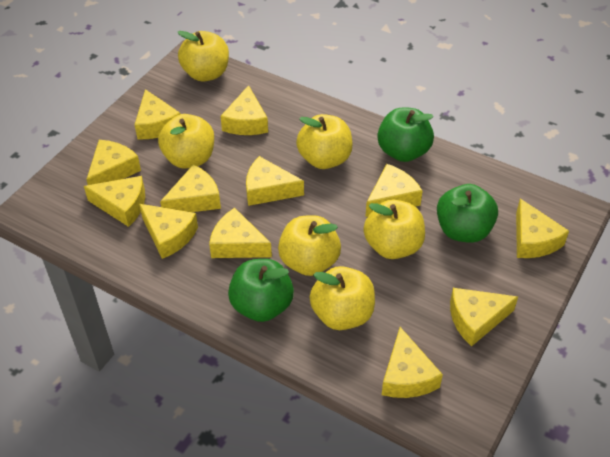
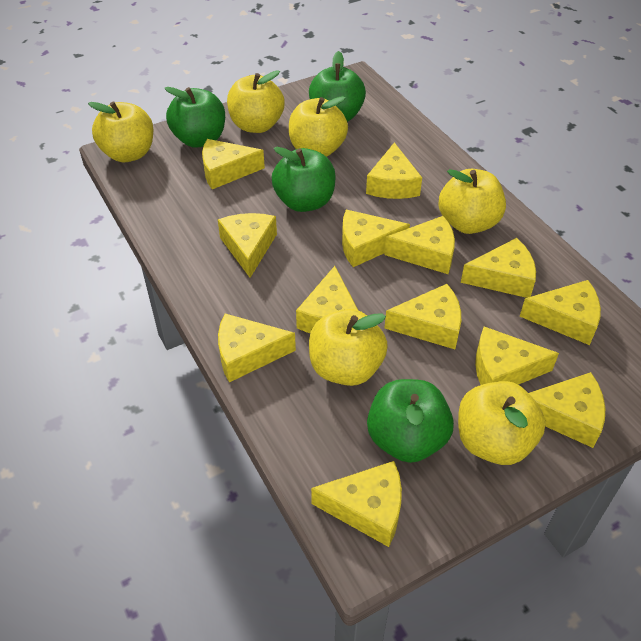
green apple: 3 -> 4
yellow cheese: 12 -> 13

